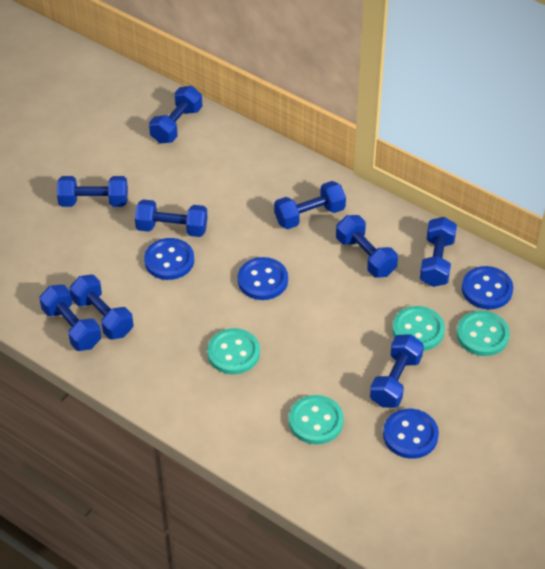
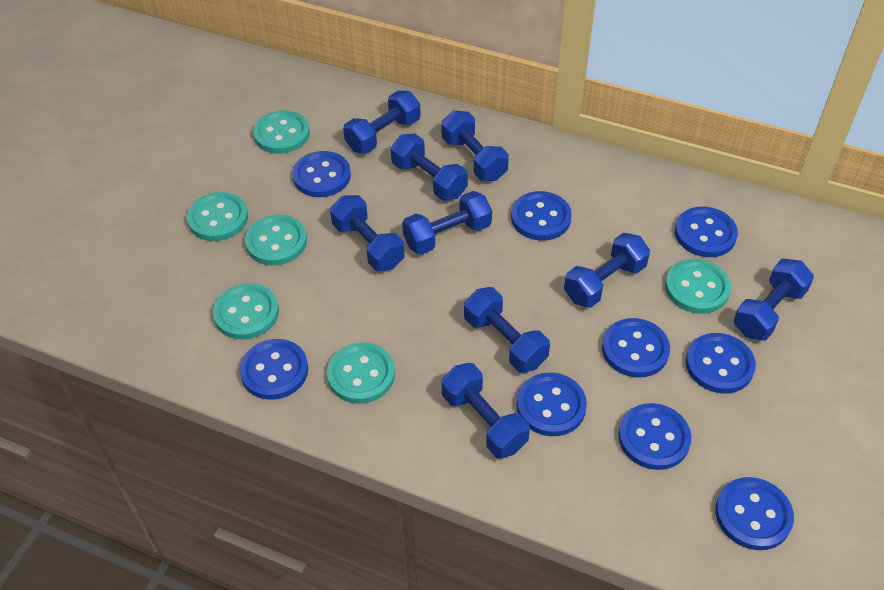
blue button: 4 -> 9
turquoise button: 4 -> 6

